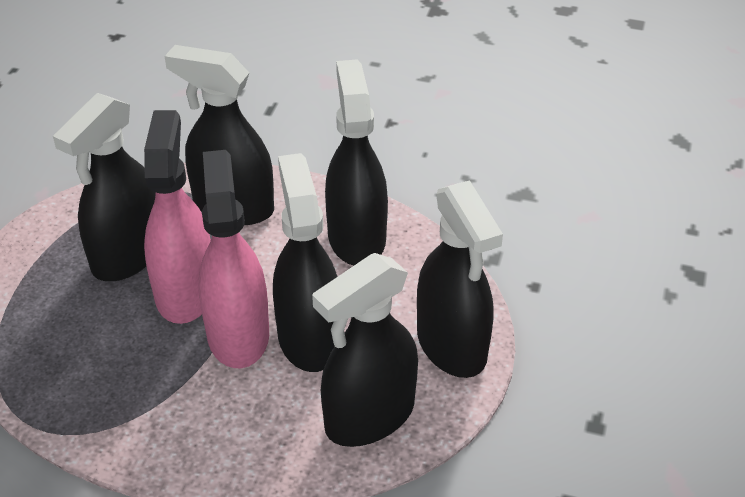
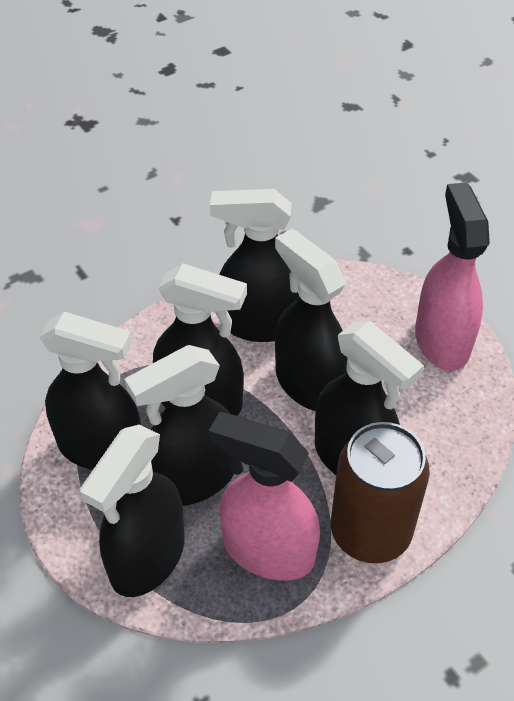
black spray bottle: 6 -> 7
brown can: 0 -> 1

